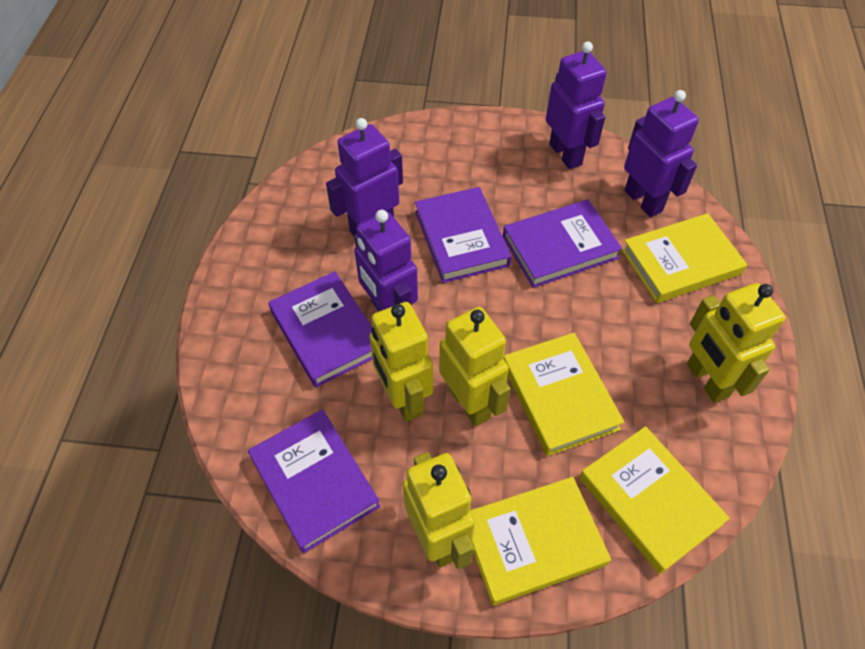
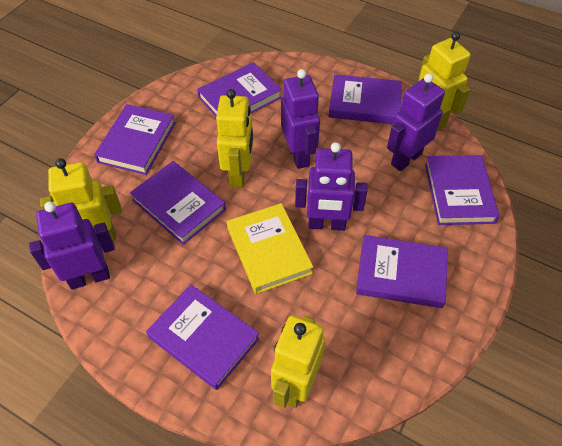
purple book: 4 -> 7
yellow book: 4 -> 1

